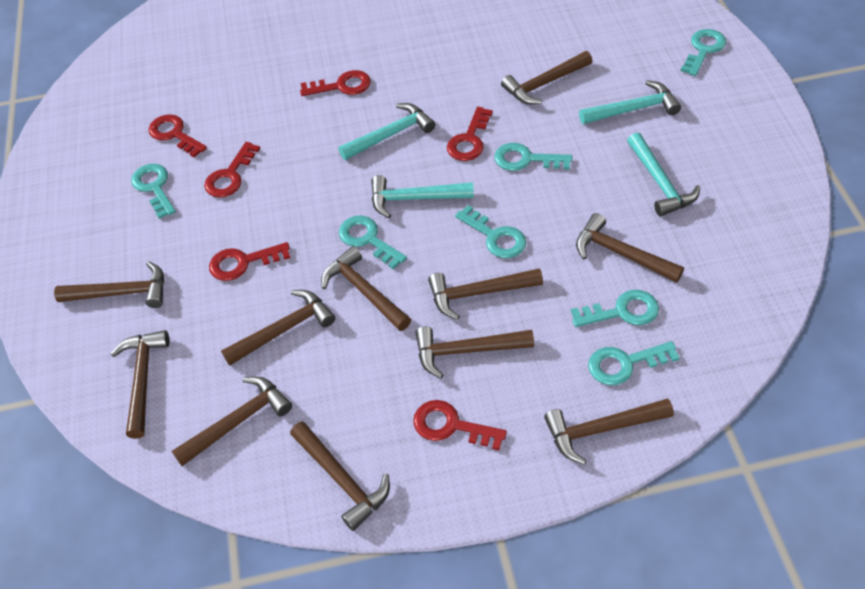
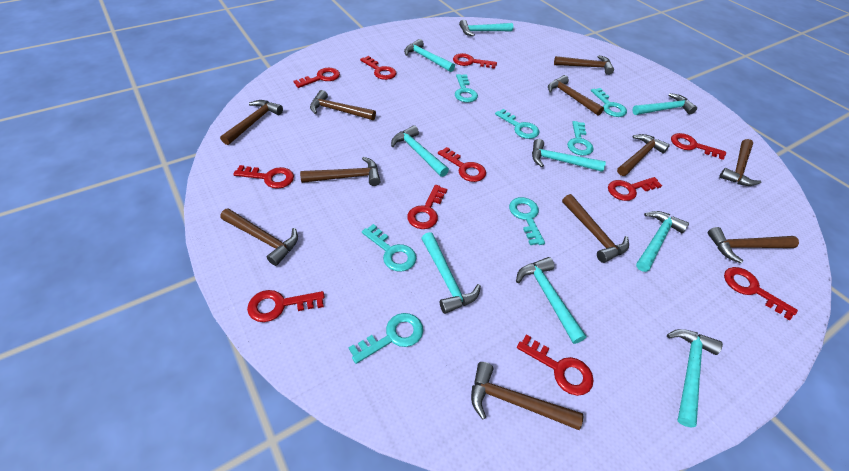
red key: 6 -> 11
turquoise hammer: 4 -> 9

